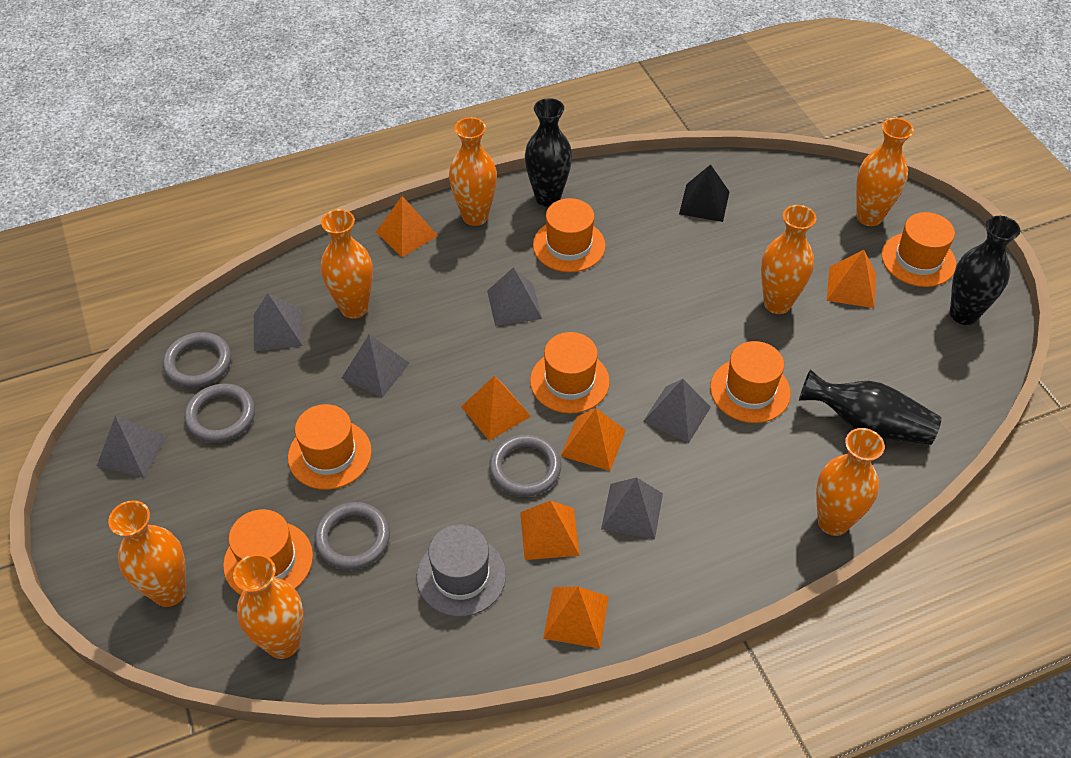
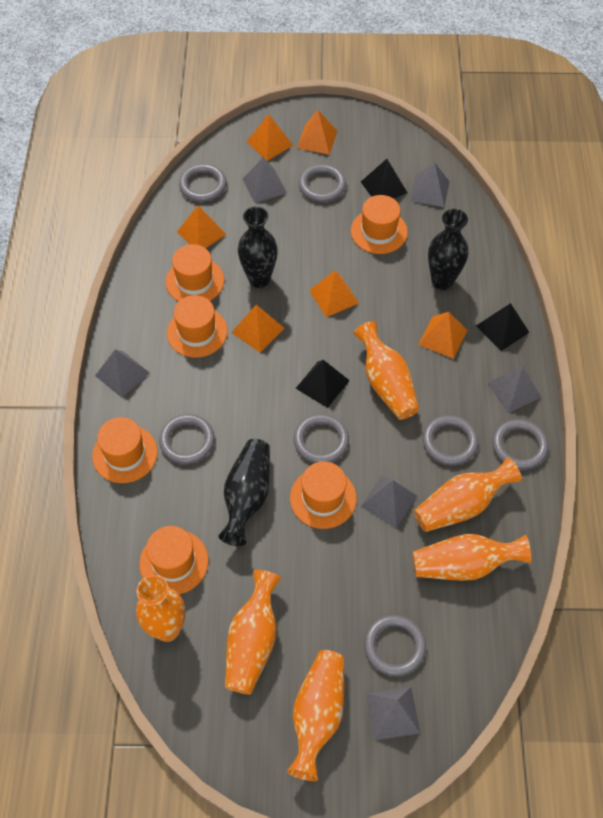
black pyramid: 1 -> 3
grey hat: 1 -> 0
grey ring: 4 -> 7
orange vase: 7 -> 6

